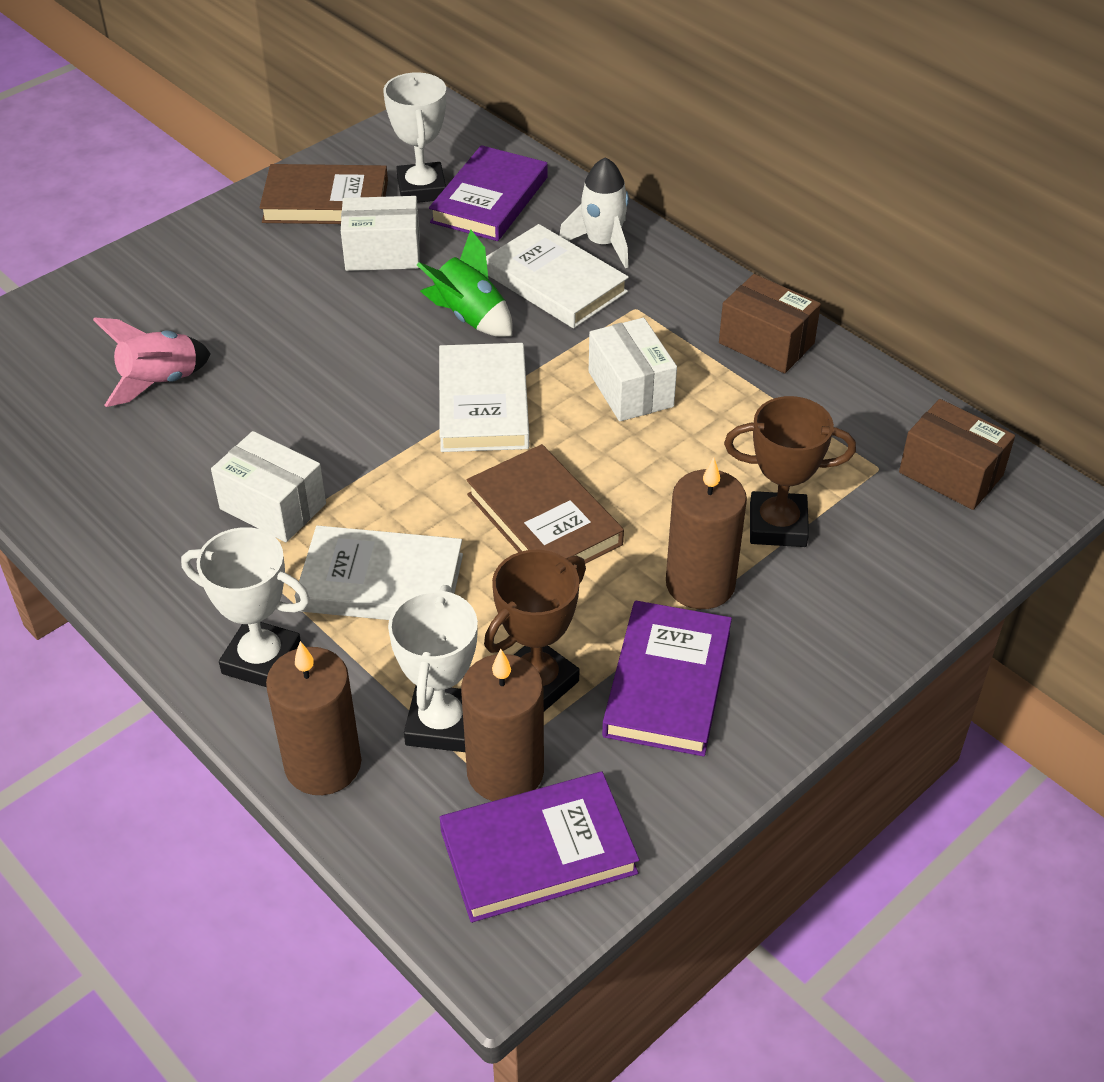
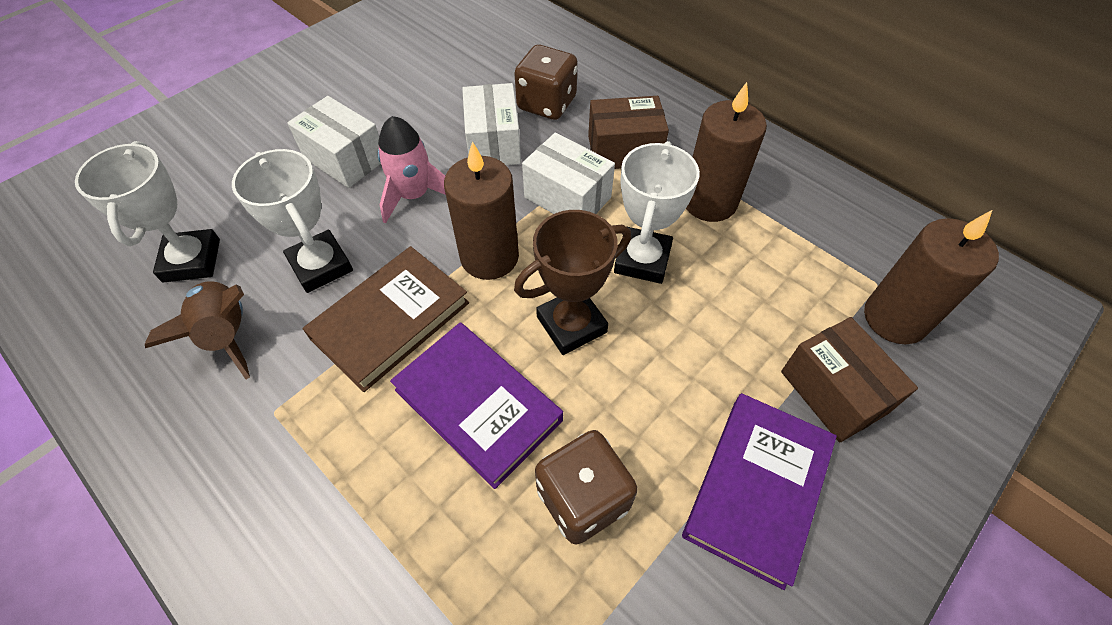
brown book: 2 -> 1
brown dice: 0 -> 2
brown rocket: 0 -> 1
brown trophy: 2 -> 1
green rocket: 1 -> 0
purple book: 3 -> 2
white book: 3 -> 0
white rocket: 1 -> 0

